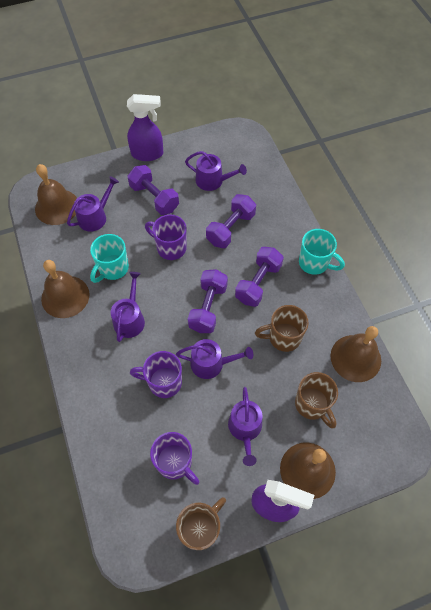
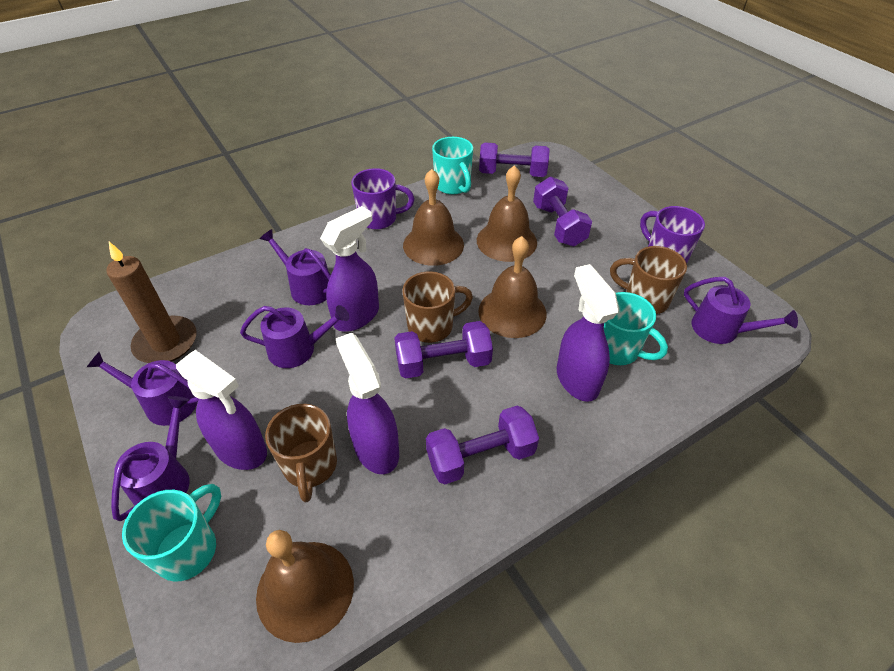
brown candle: 0 -> 1
purple mug: 3 -> 2
purple spray bottle: 2 -> 4
turquoise mug: 2 -> 3

